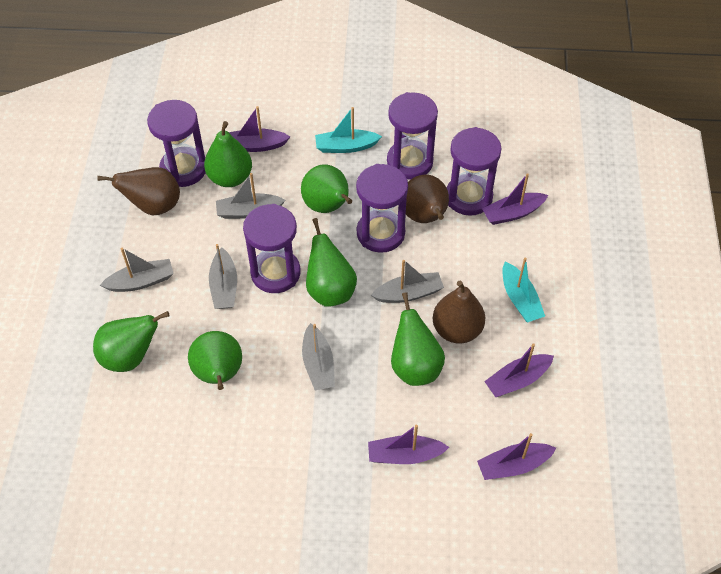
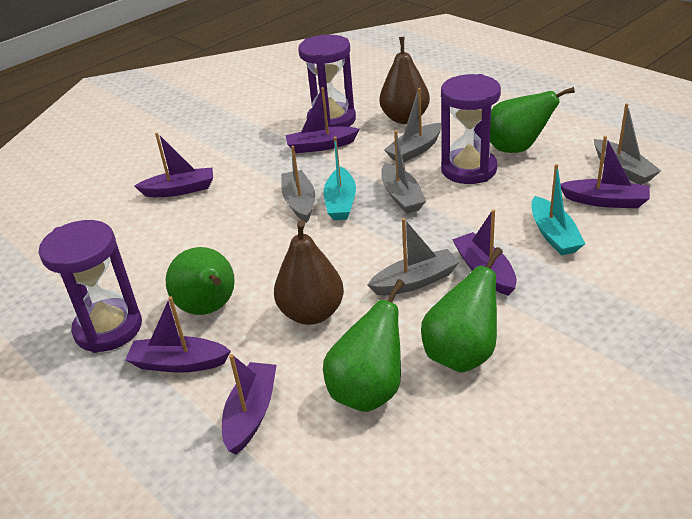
brown pear: 3 -> 2
green pear: 6 -> 4
purple boat: 5 -> 6
purple hourglass: 5 -> 3

